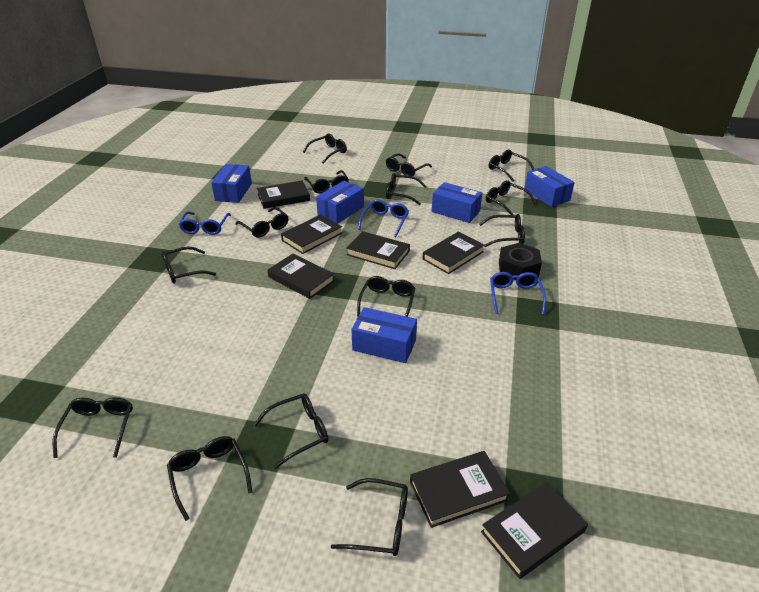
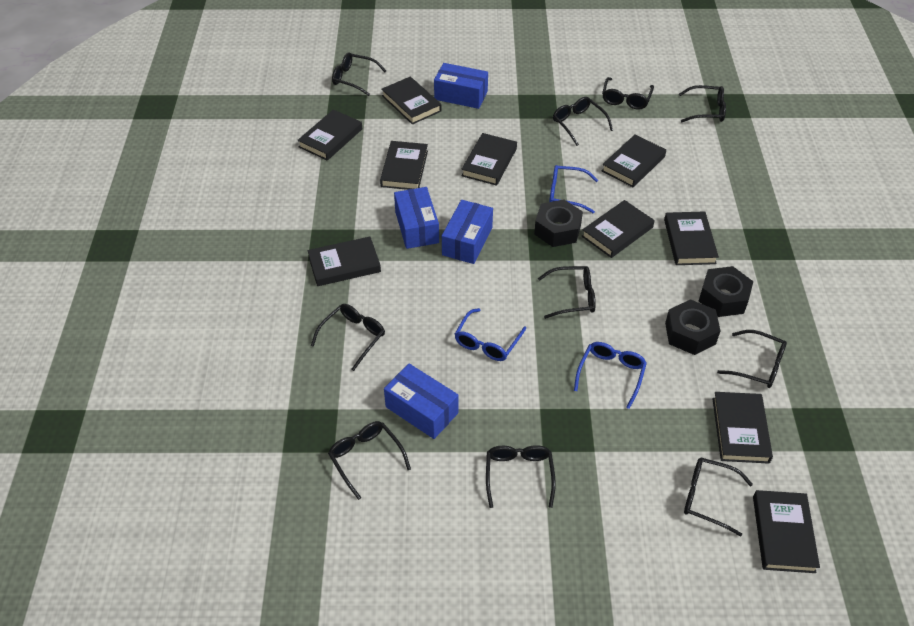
black book: 7 -> 10
black glasses: 14 -> 10
black nut: 1 -> 3
blue box: 5 -> 4

